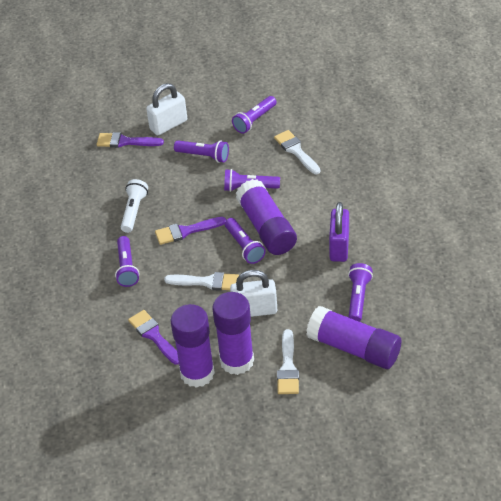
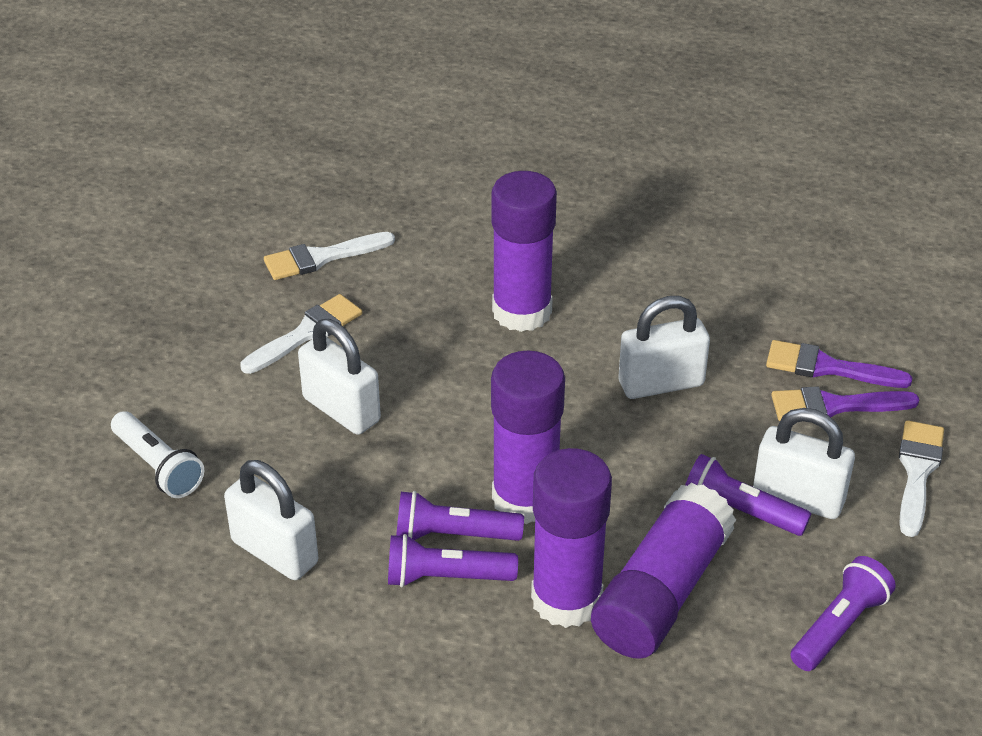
purple brush: 3 -> 2
purple flashlight: 6 -> 4
purple padlock: 1 -> 0
white padlock: 2 -> 4

